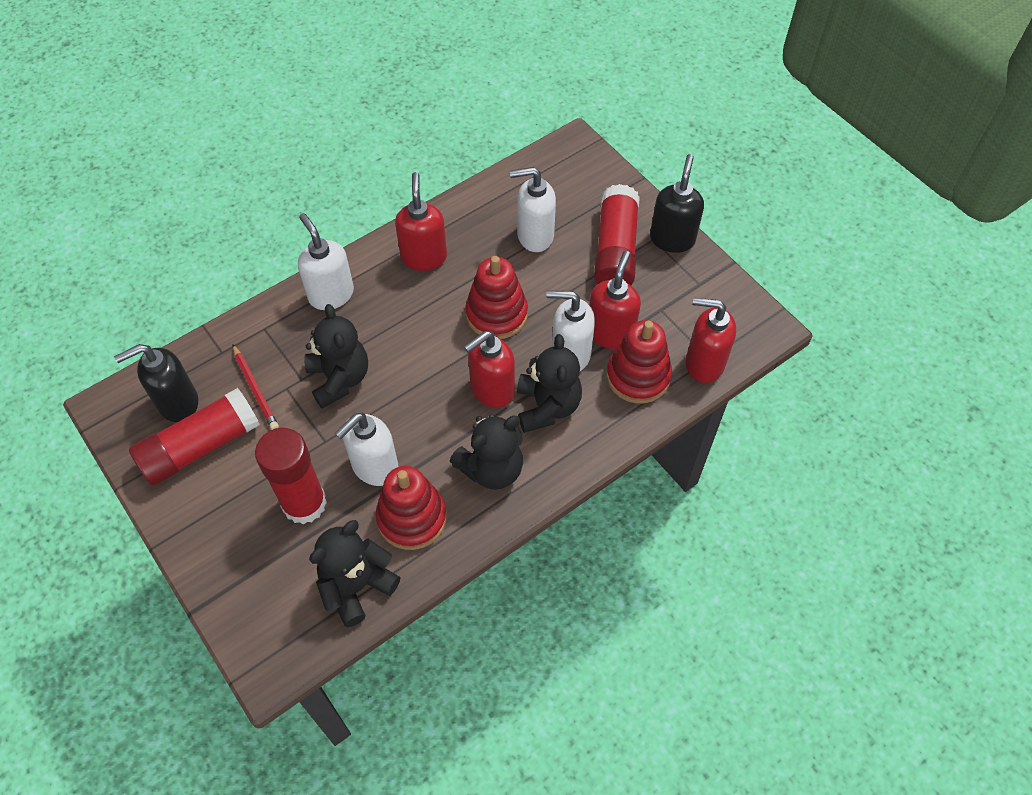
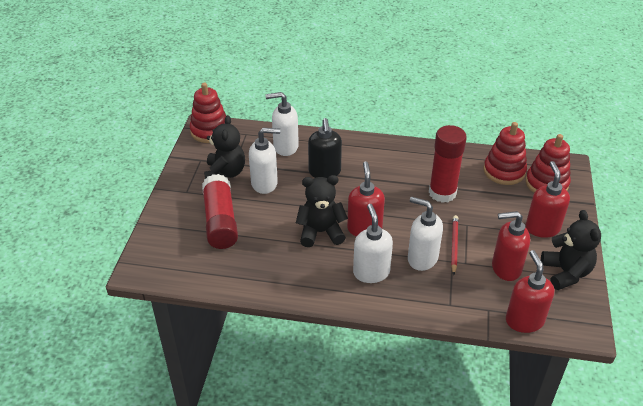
black soap dispenser: 2 -> 1
black teddy bear: 4 -> 3
red glue stick: 3 -> 2

